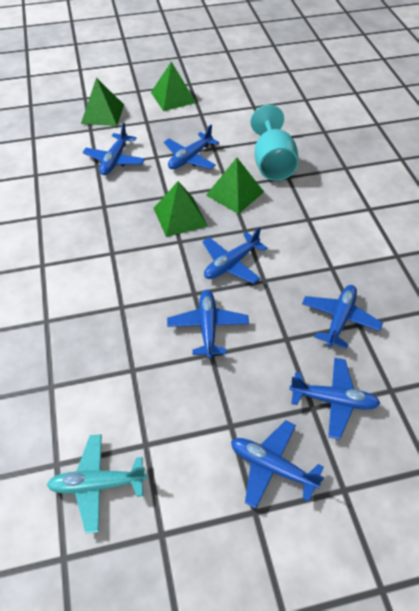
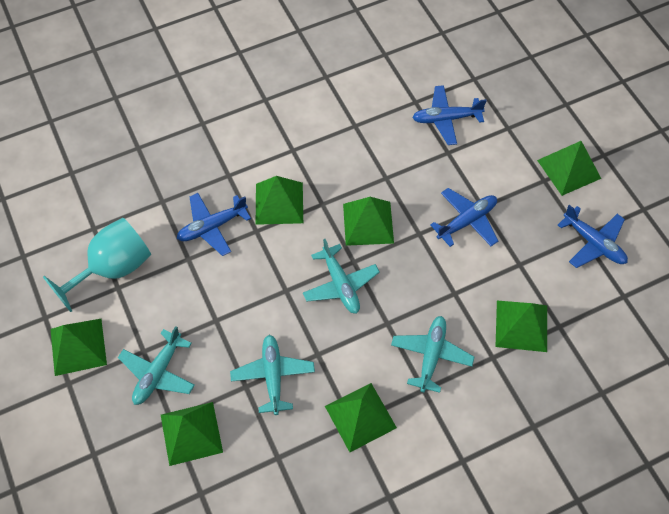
blue plane: 7 -> 4
green pyramid: 4 -> 7
turquoise plane: 1 -> 4

